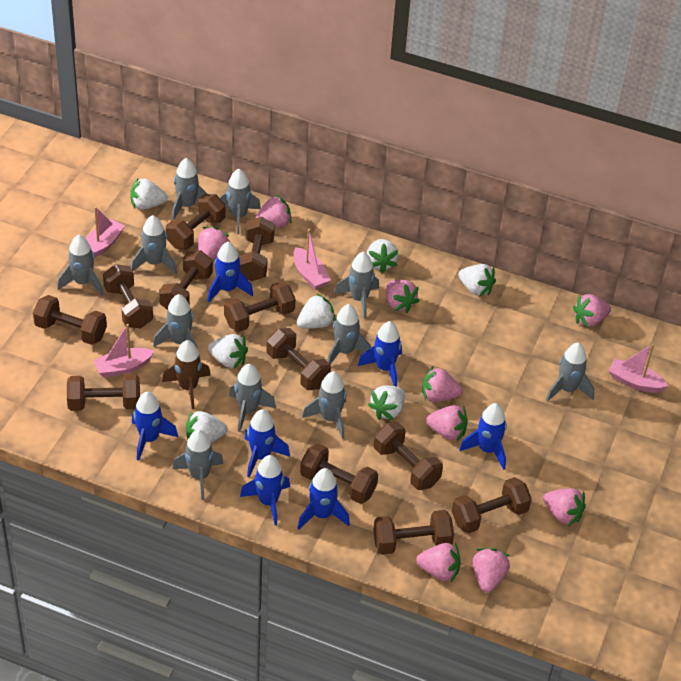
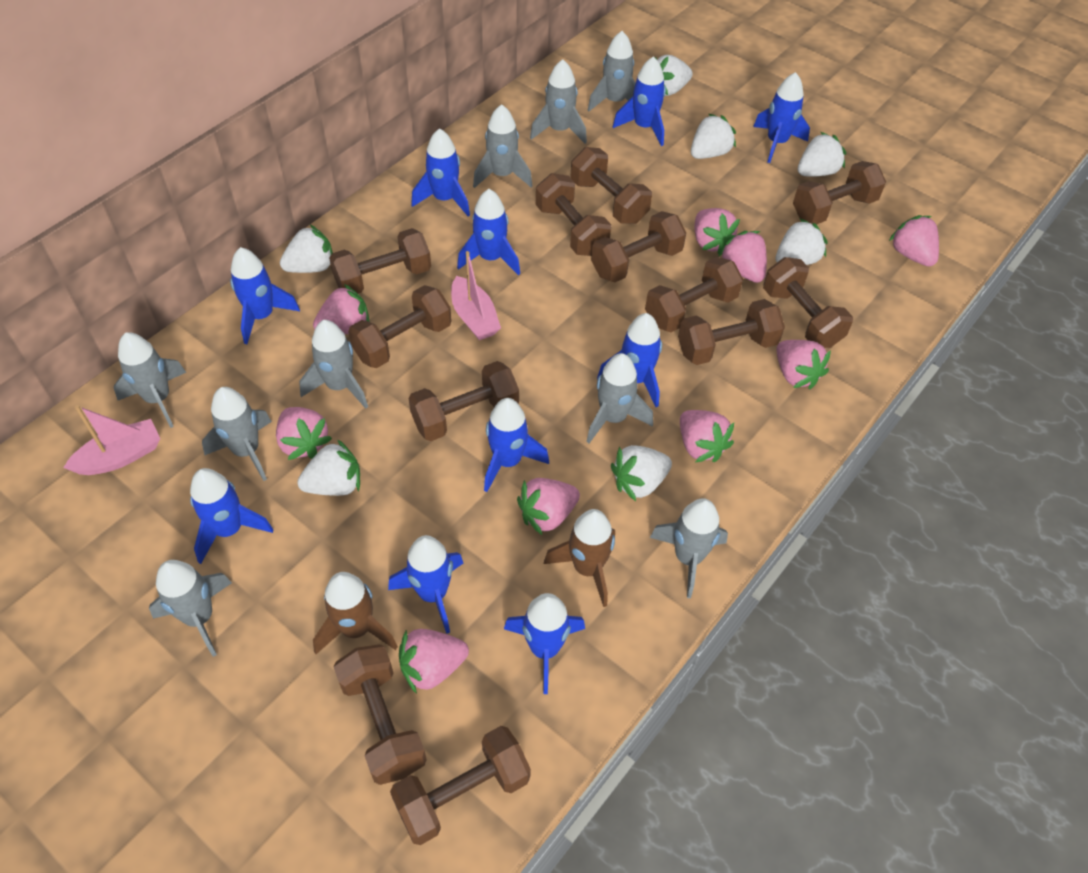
blue rocket: 7 -> 10
brown rocket: 1 -> 2
grey rocket: 11 -> 9
pink boat: 4 -> 2

